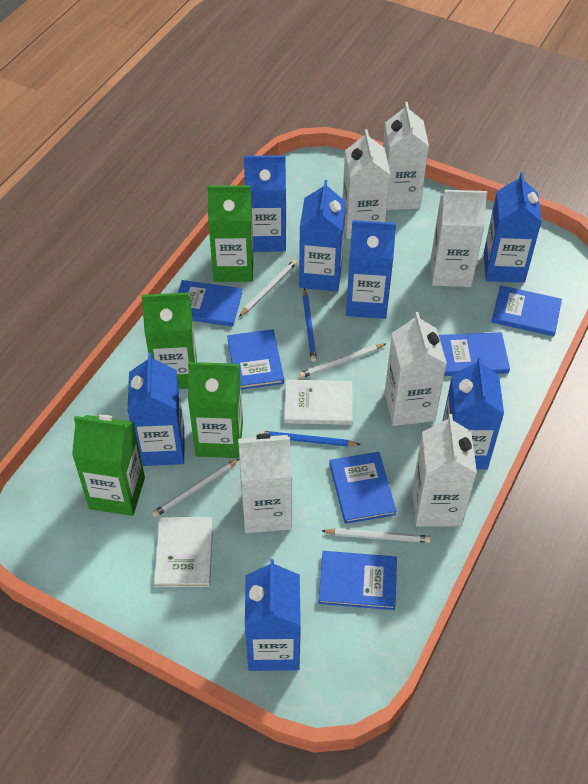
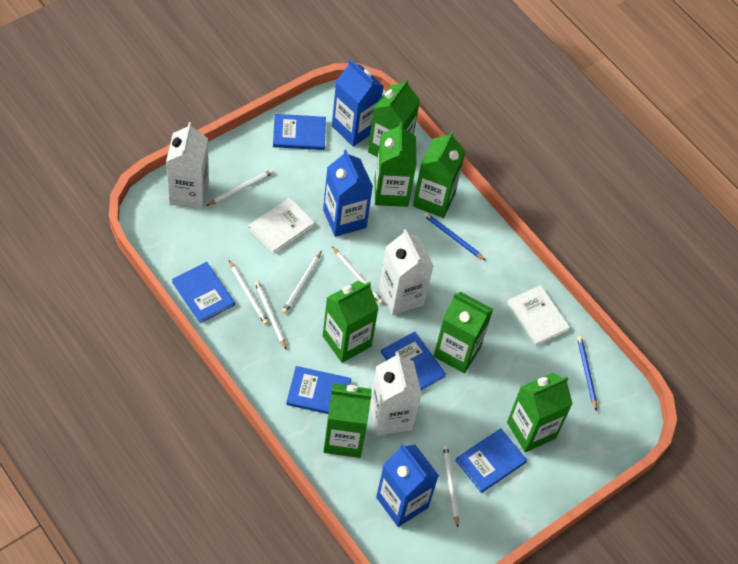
blue book: 6 -> 5
blue carton: 7 -> 3
green carton: 4 -> 7
white carton: 6 -> 3
white pencil: 4 -> 6

